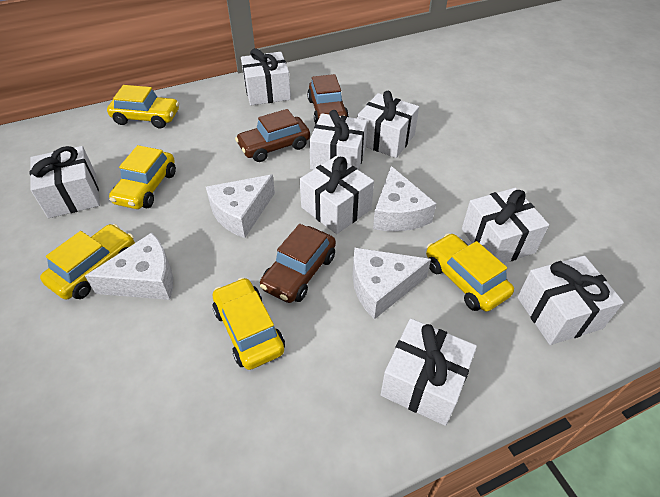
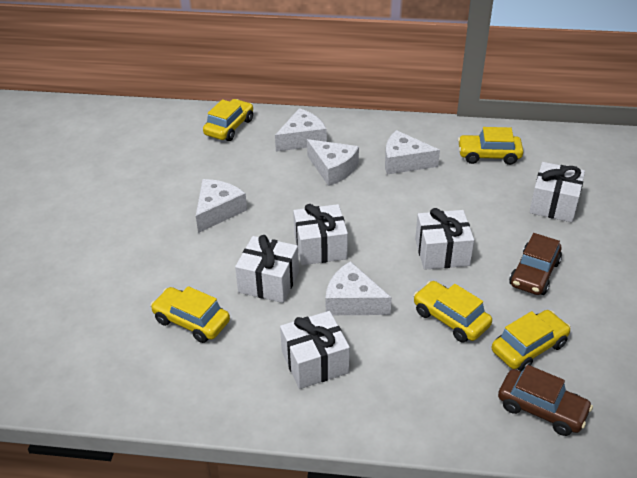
brown car: 3 -> 2
white cheese: 4 -> 5
white gift: 8 -> 5

